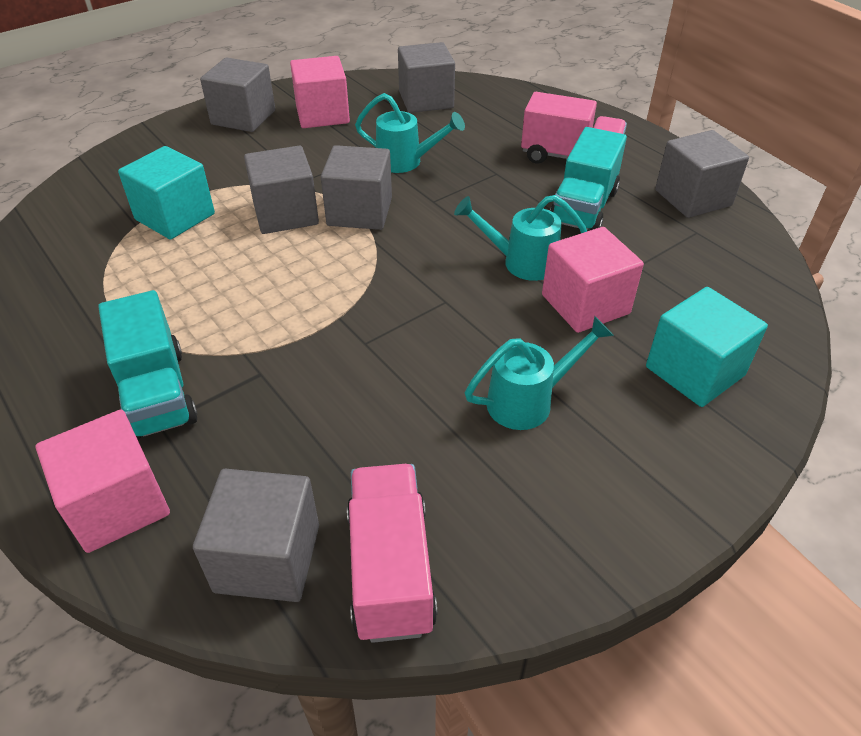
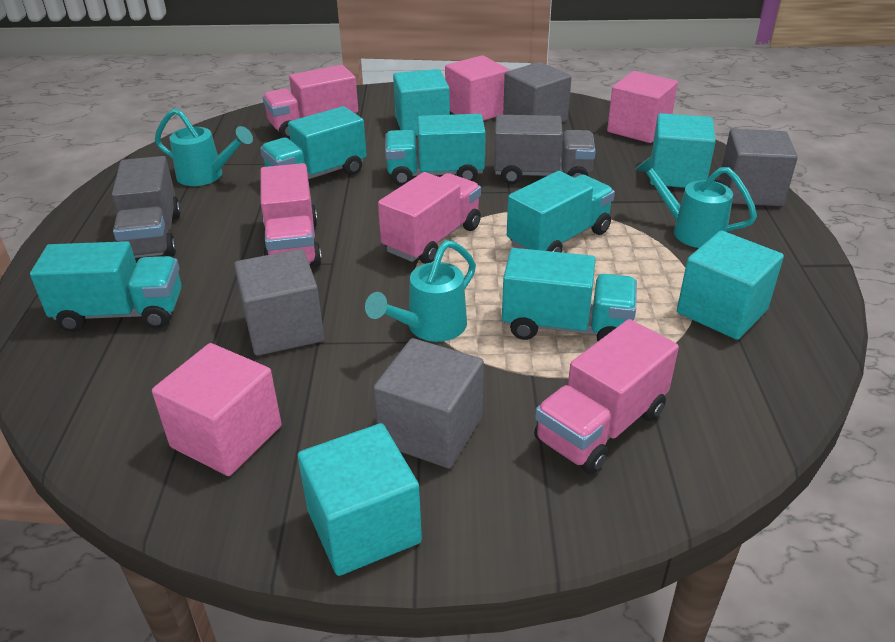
grey cube: 6 -> 4
grey truck: 0 -> 2
pink truck: 2 -> 4
turquoise cube: 2 -> 4
turquoise truck: 2 -> 5

